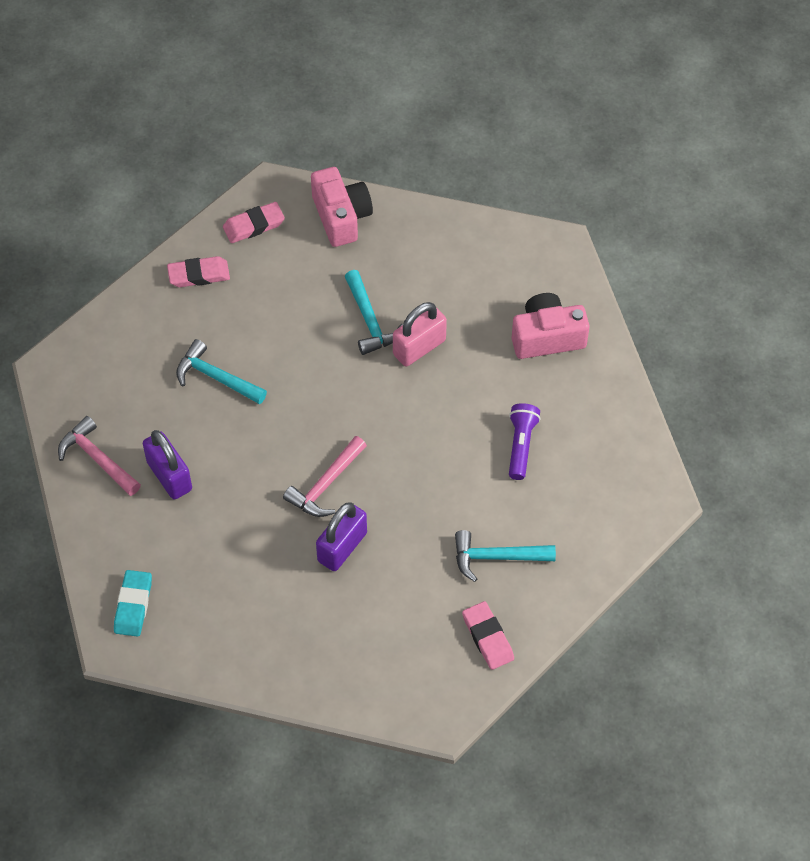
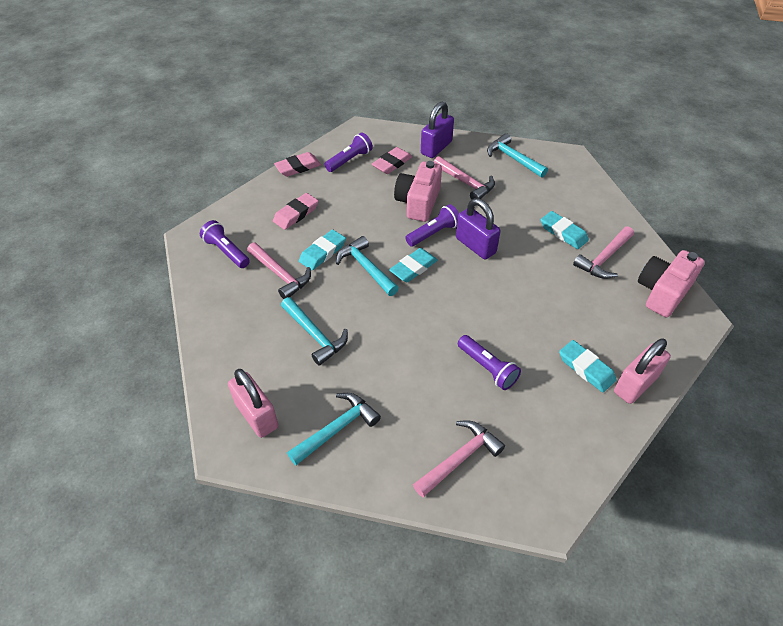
pink hammer: 2 -> 4
pink padlock: 1 -> 2
purple flashlight: 1 -> 4
turquoise eraser: 1 -> 4
turquoise hammer: 3 -> 4

